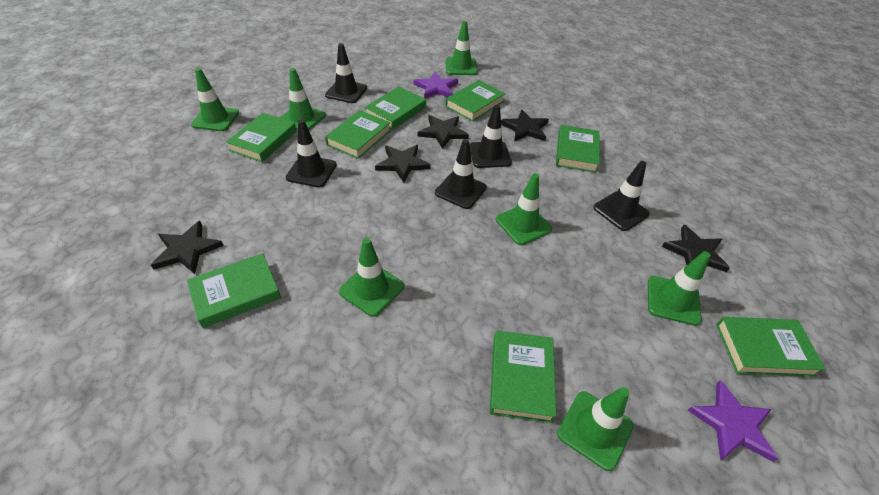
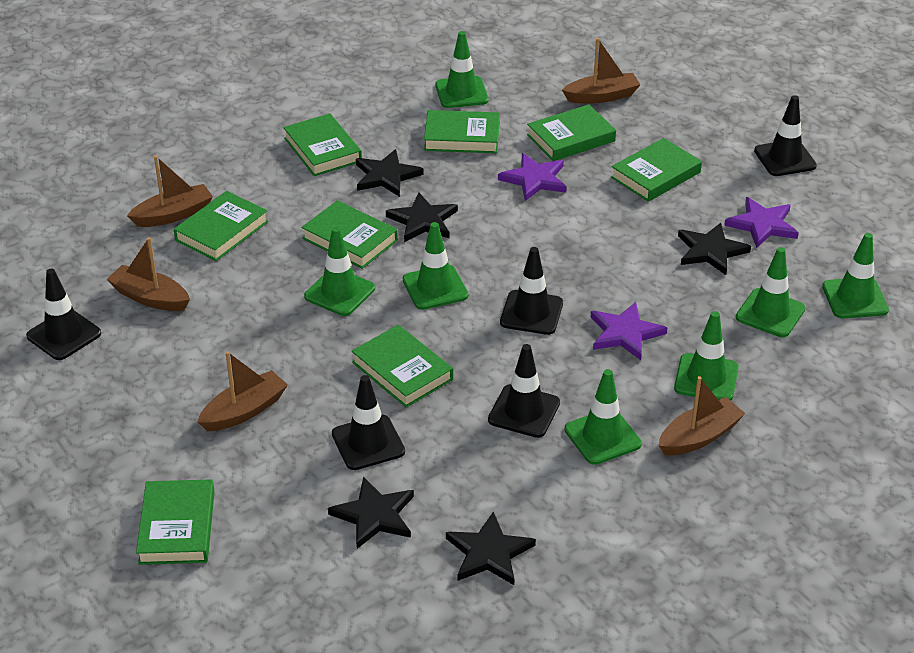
brown boat: 0 -> 5
purple star: 2 -> 3

